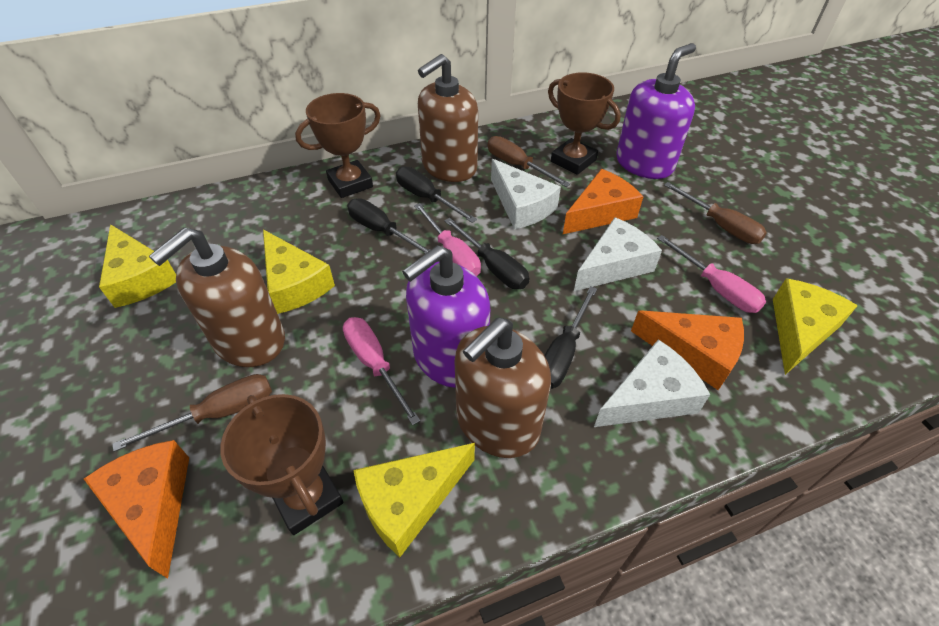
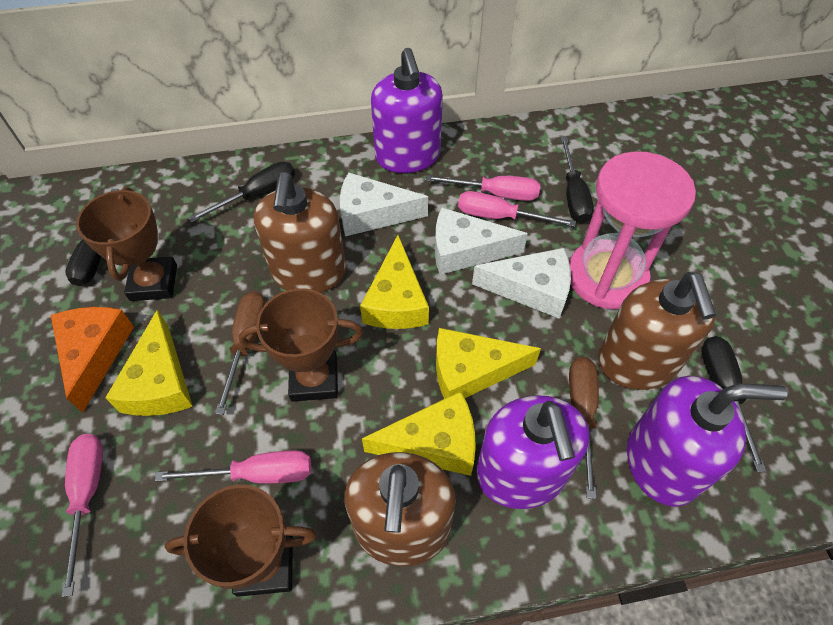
brown screwdriver: 3 -> 2
orange cheese: 3 -> 1
pink hourglass: 0 -> 1
pink screwdriver: 3 -> 4
purple soap dispenser: 2 -> 3

